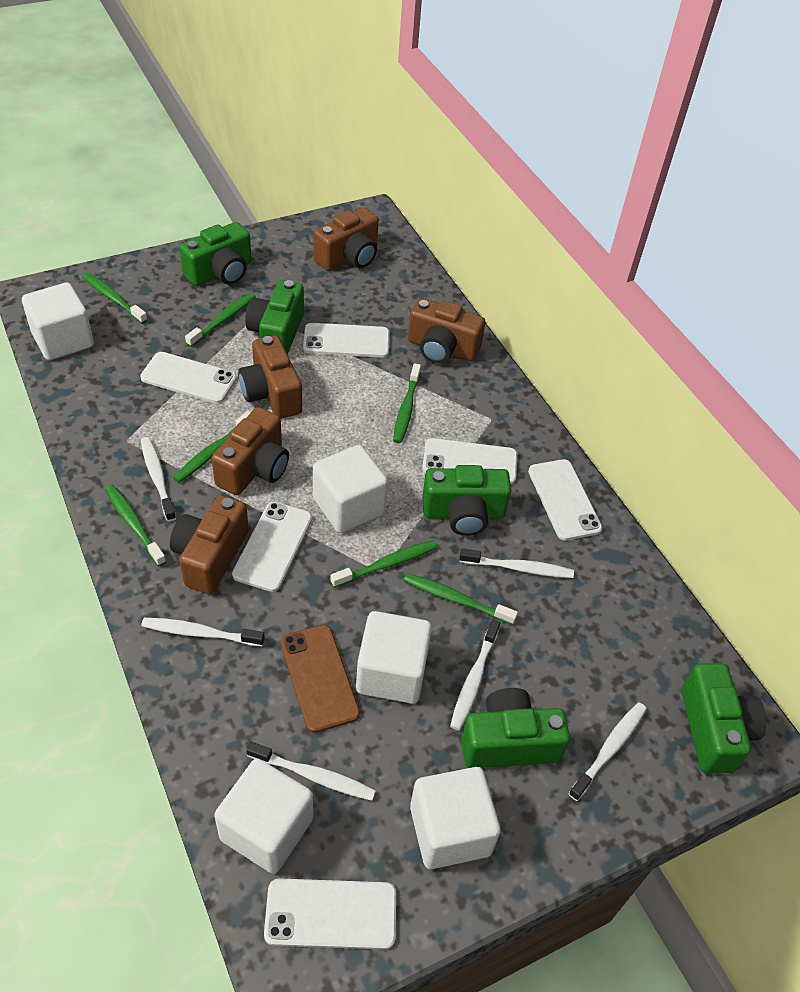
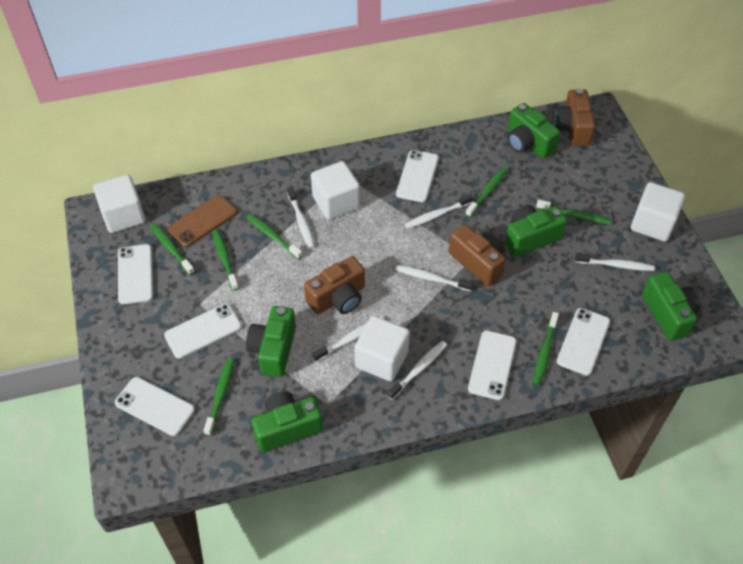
brown camera: 5 -> 3
white cube: 5 -> 4

